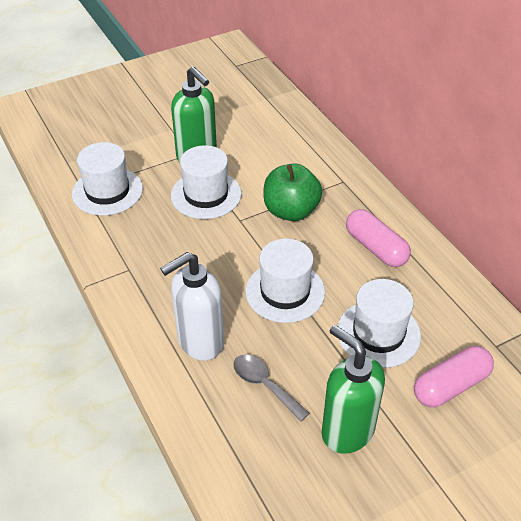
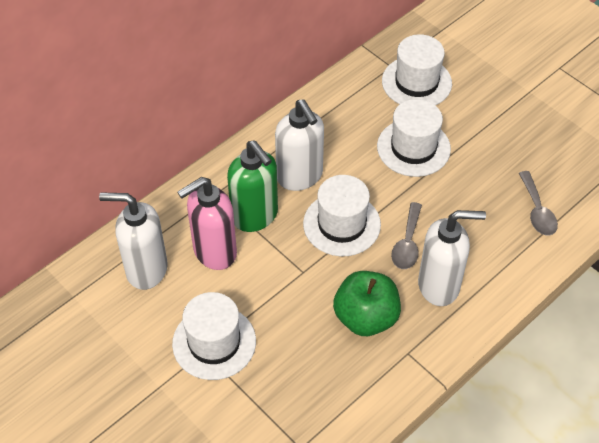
green soap dispenser: 2 -> 1
grey spoon: 1 -> 2
pink capsule: 2 -> 0
pink soap dispenser: 0 -> 1
white soap dispenser: 1 -> 3

